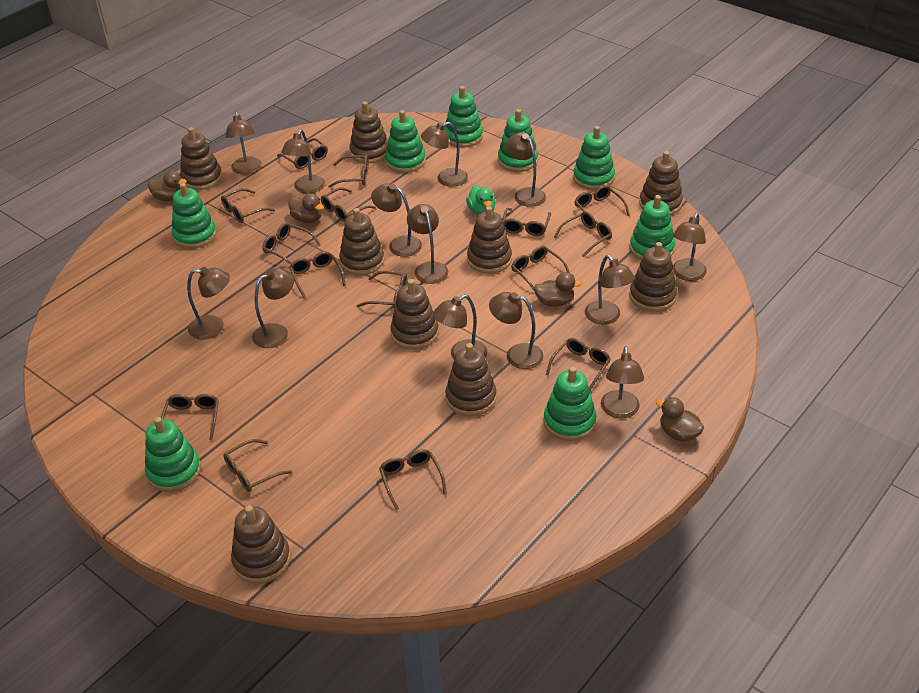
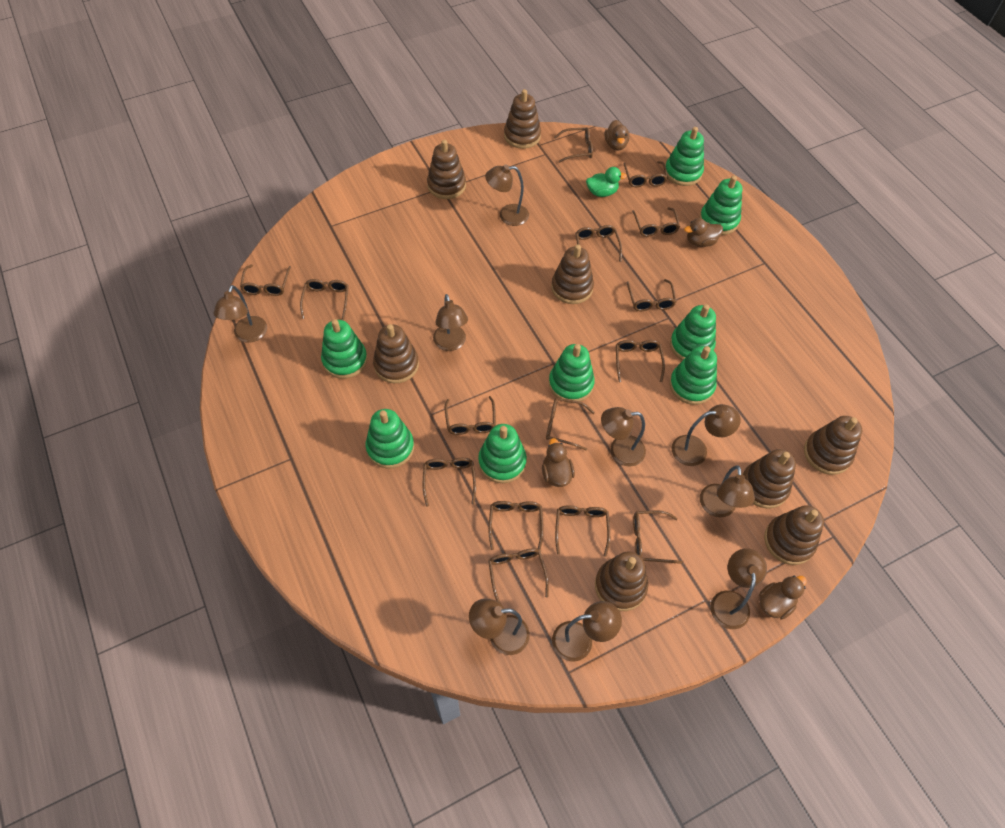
brown lamp: 13 -> 9
brown stacking toy: 9 -> 8

